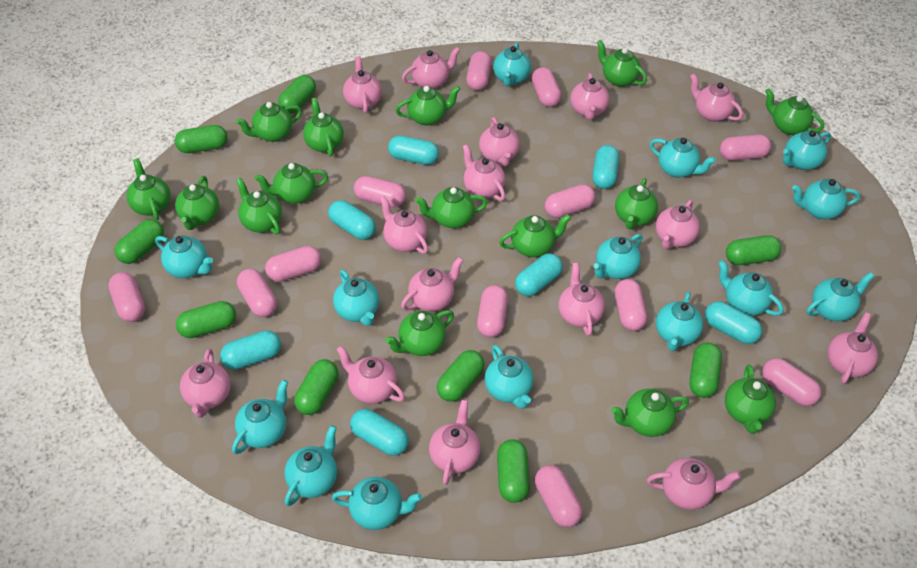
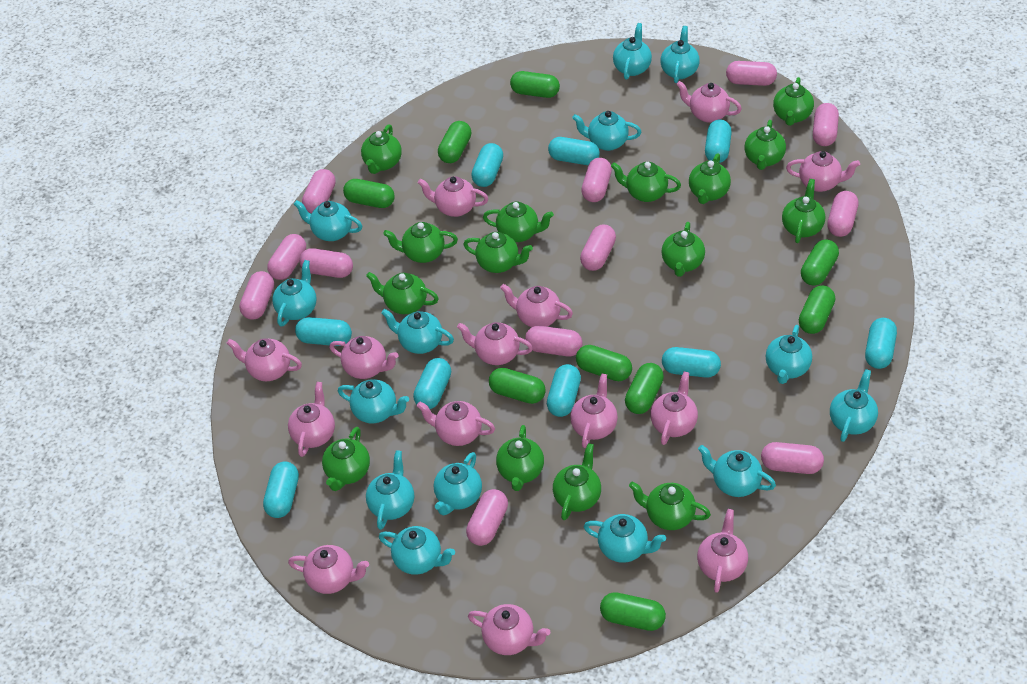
pink teapot: 15 -> 14
turquoise capsule: 7 -> 9

